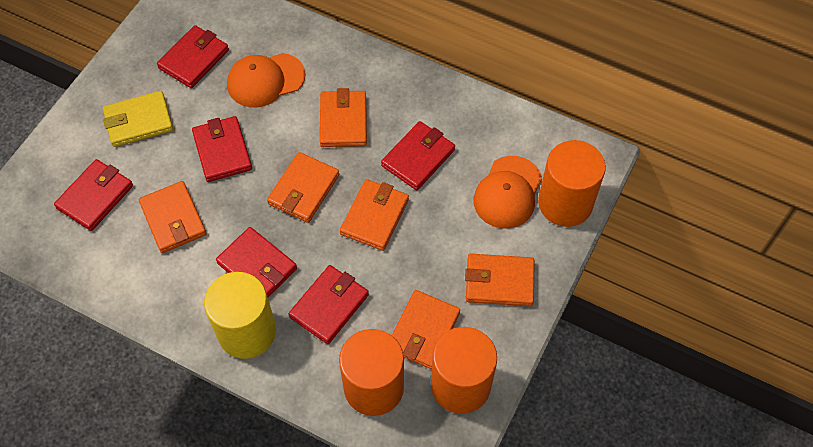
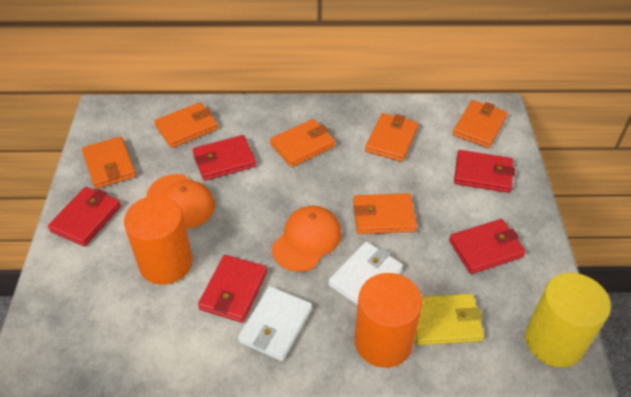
orange cylinder: 3 -> 2
red wallet: 6 -> 5
white wallet: 0 -> 2

